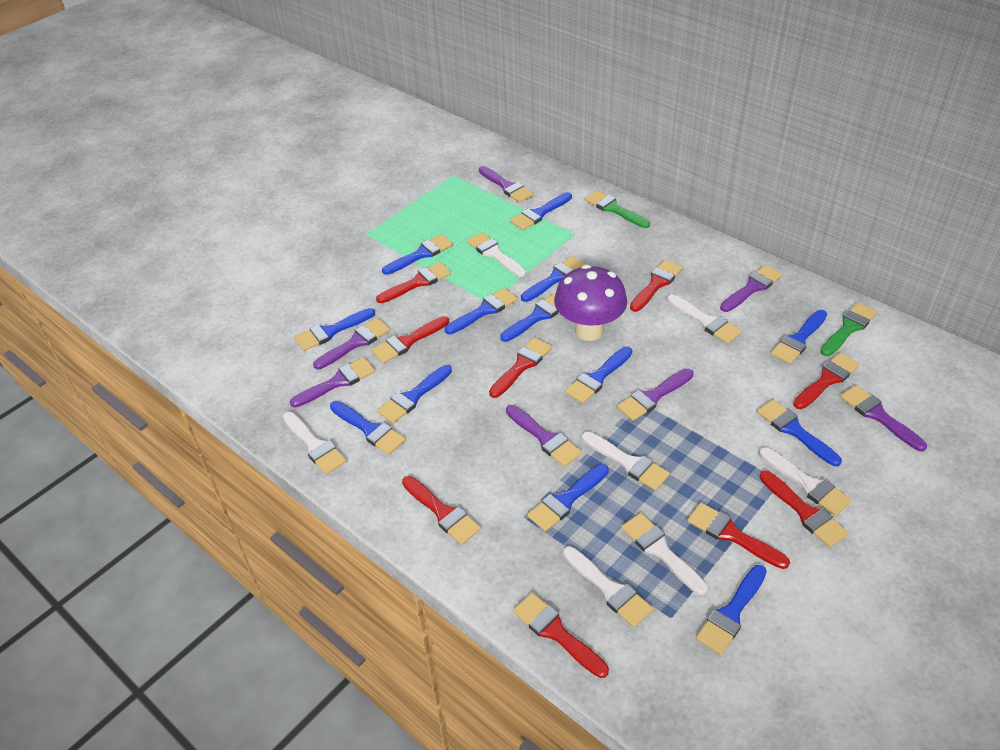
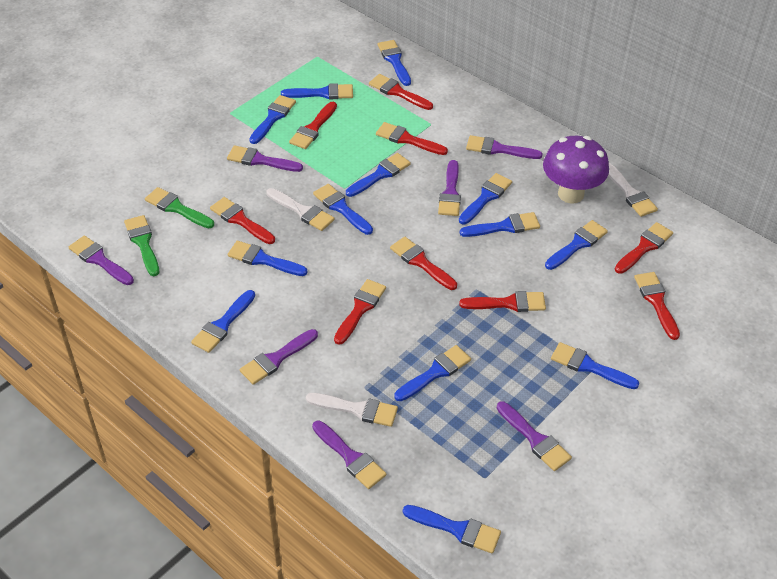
white brush: 7 -> 3

